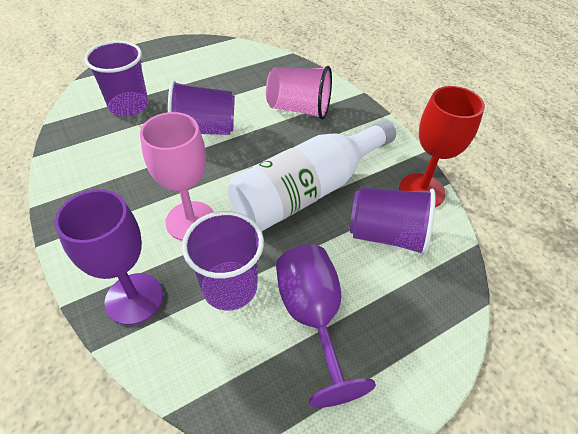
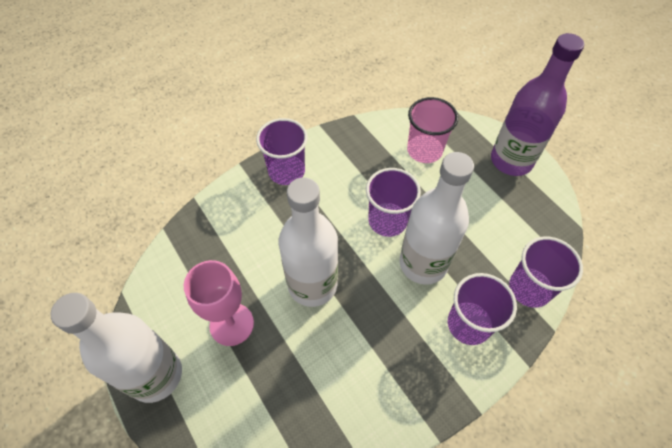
purple bottle: 0 -> 1
purple goblet: 2 -> 0
red goblet: 1 -> 0
white bottle: 1 -> 3

